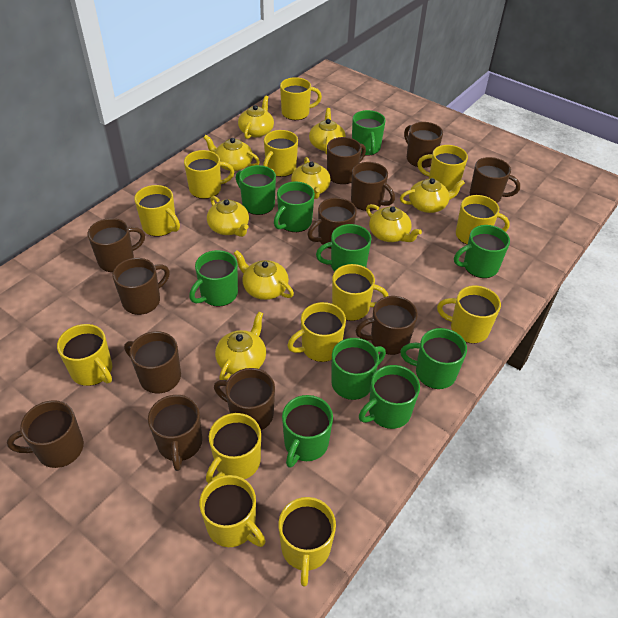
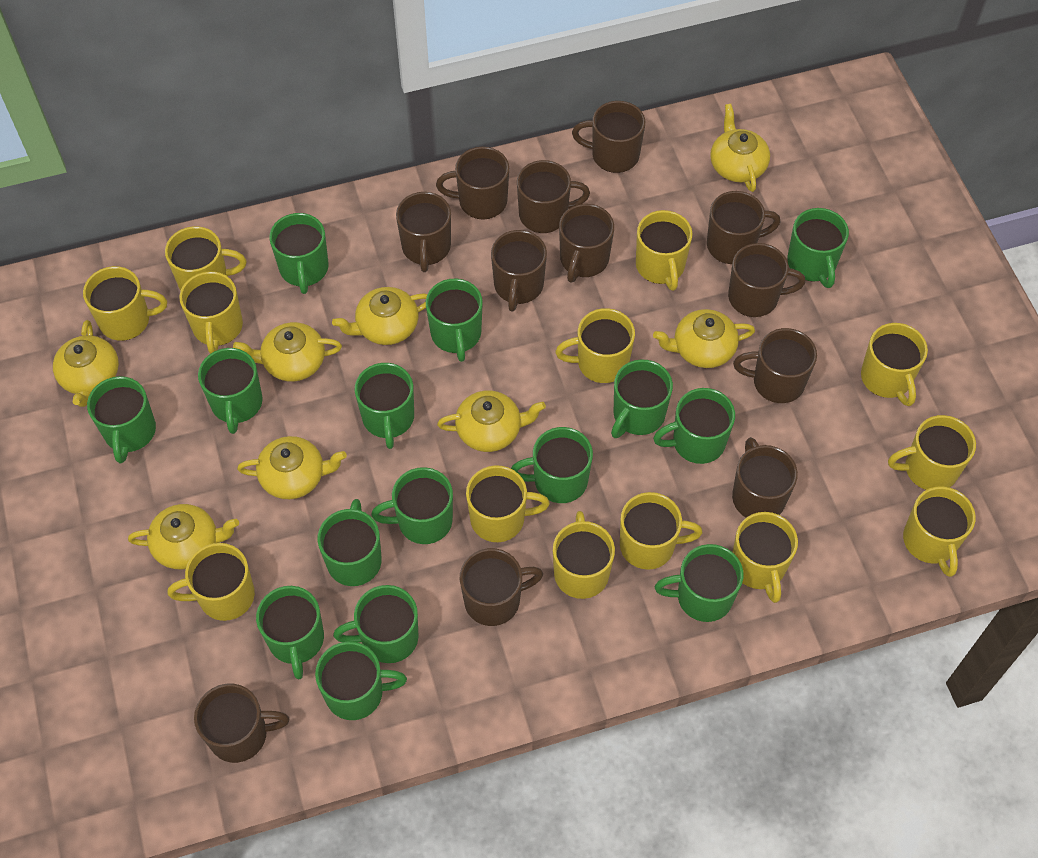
green mug: 10 -> 15
yellow teapot: 9 -> 8

